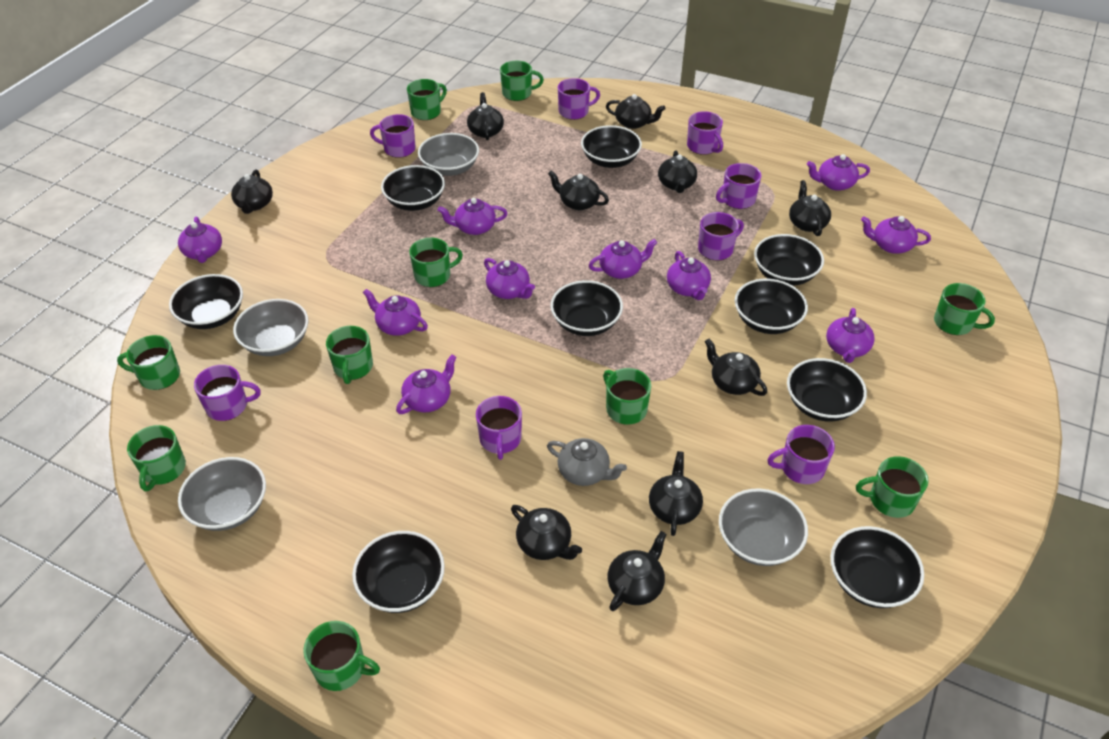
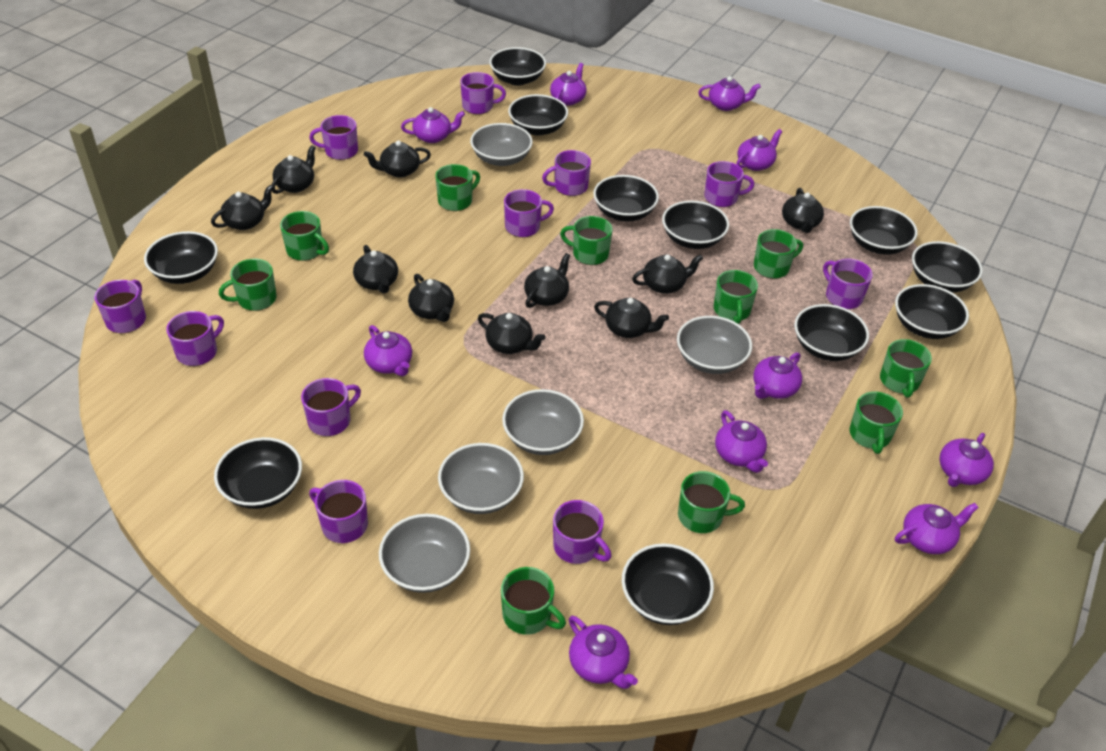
black bowl: 9 -> 11
grey bowl: 4 -> 5
grey teapot: 1 -> 0
purple mug: 8 -> 11

